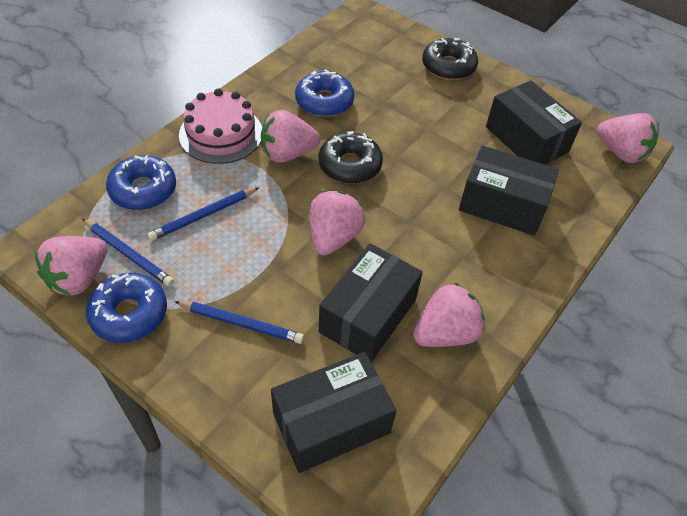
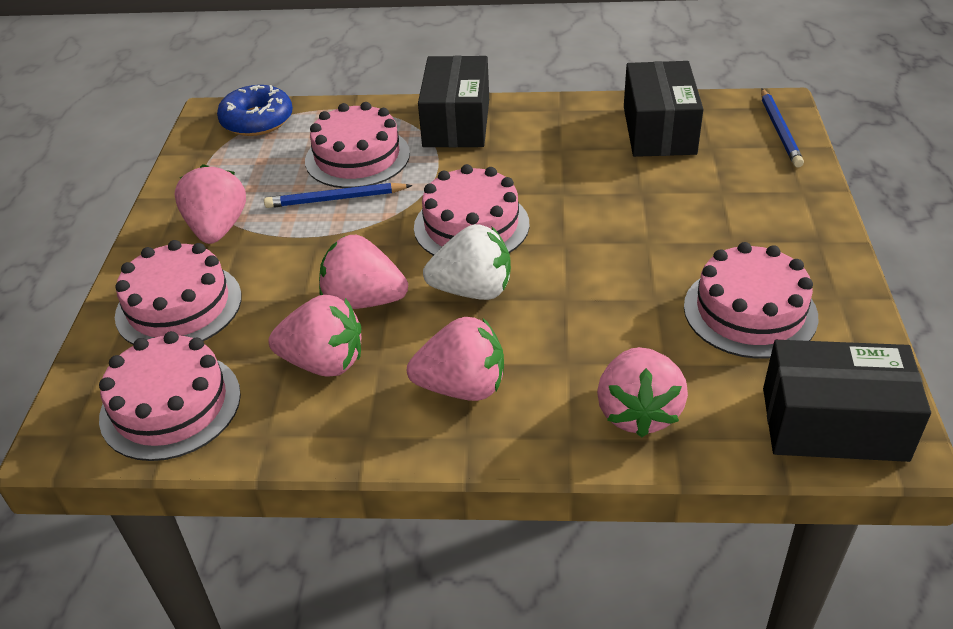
black box: 4 -> 3
black donut: 2 -> 0
blue donut: 3 -> 1
blue pencil: 3 -> 2
pink cake: 1 -> 5
white strawberry: 0 -> 1

